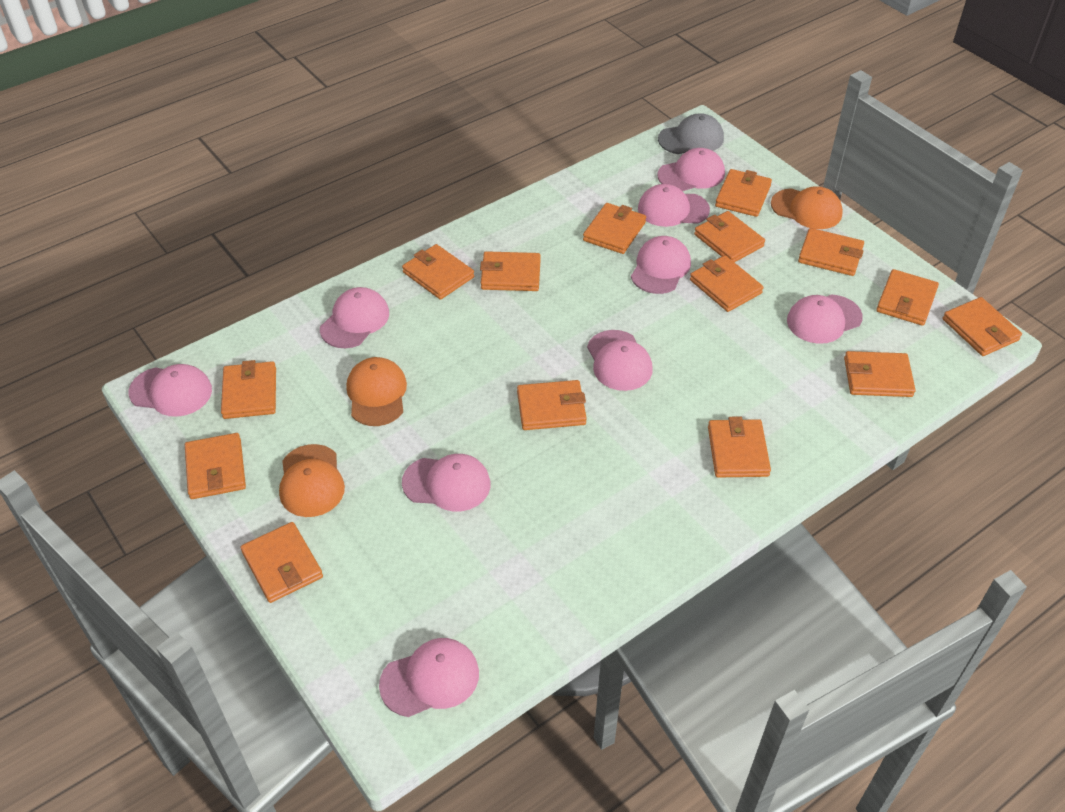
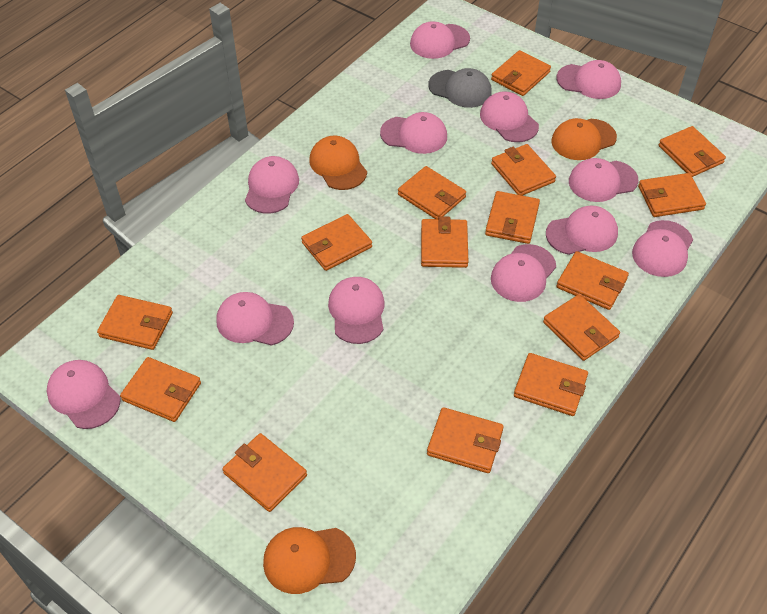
pink cap: 9 -> 12

